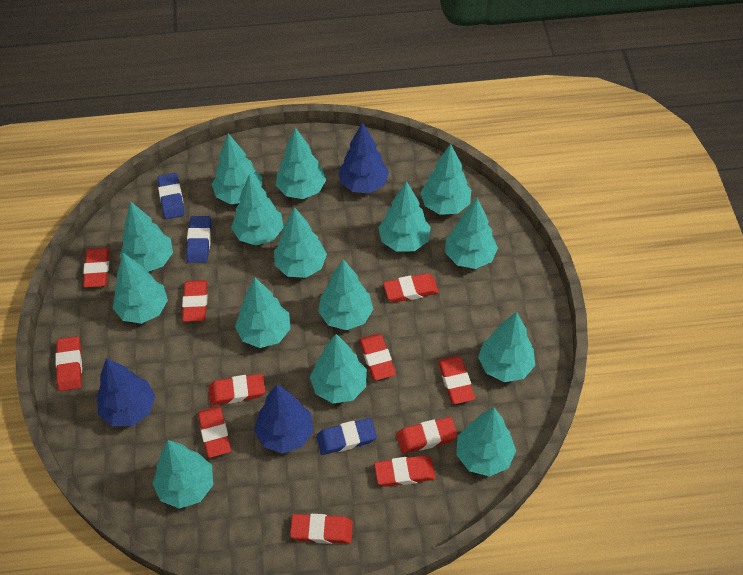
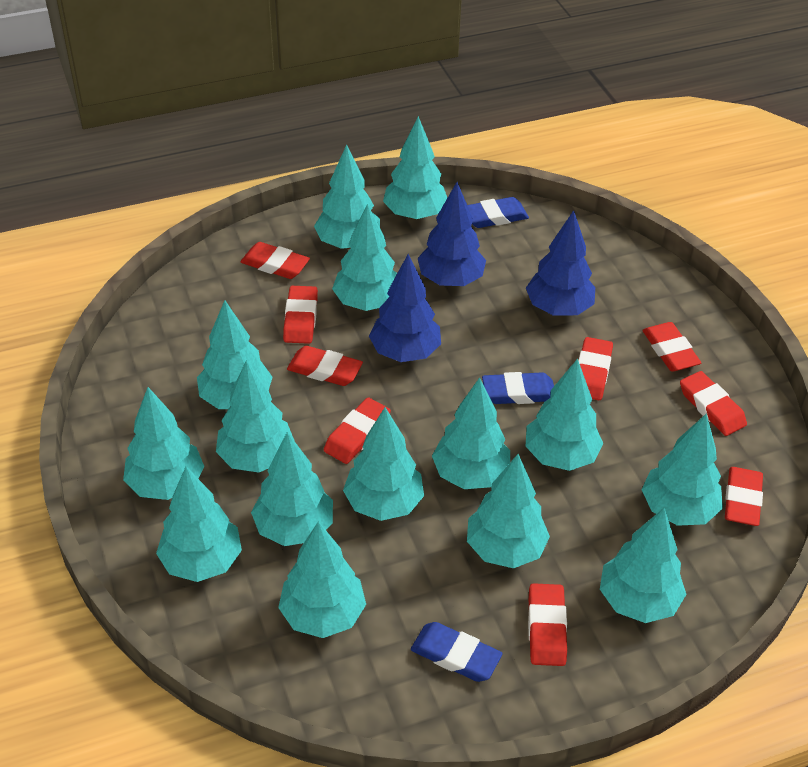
red eraser: 11 -> 9

